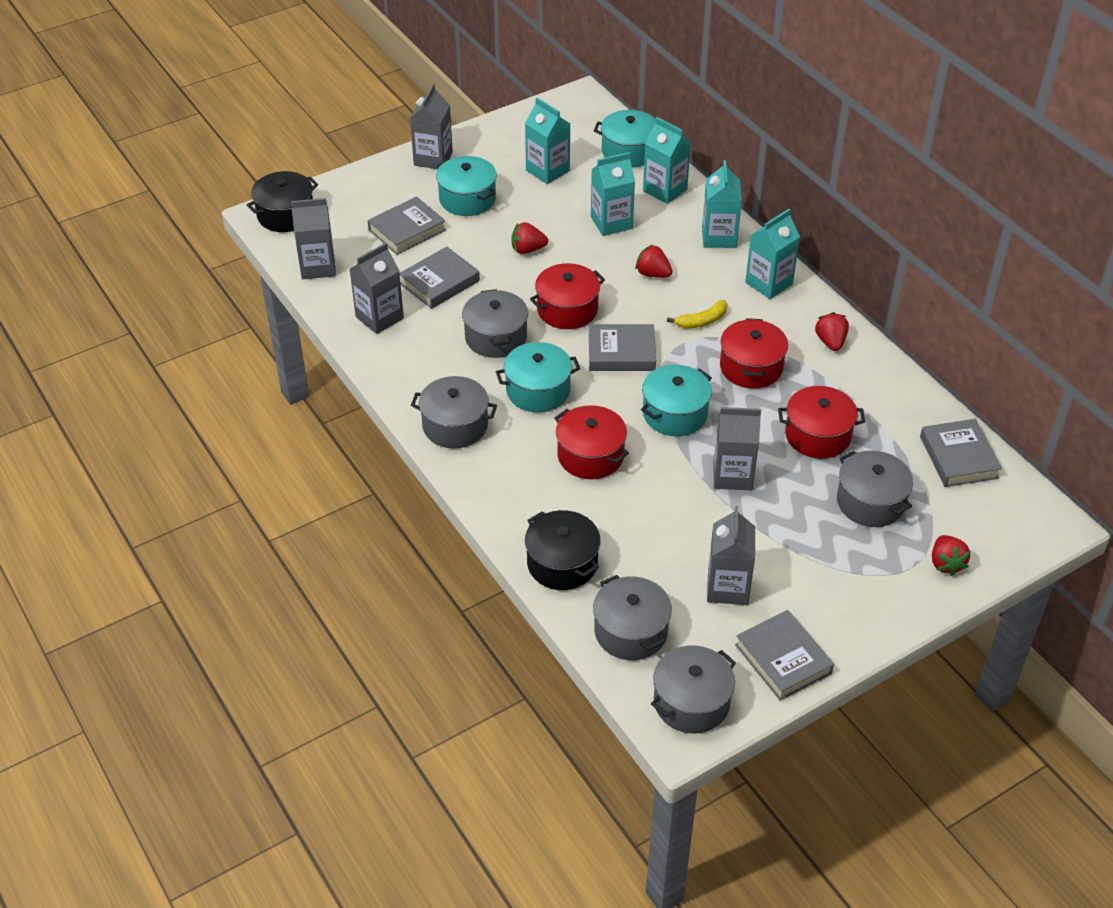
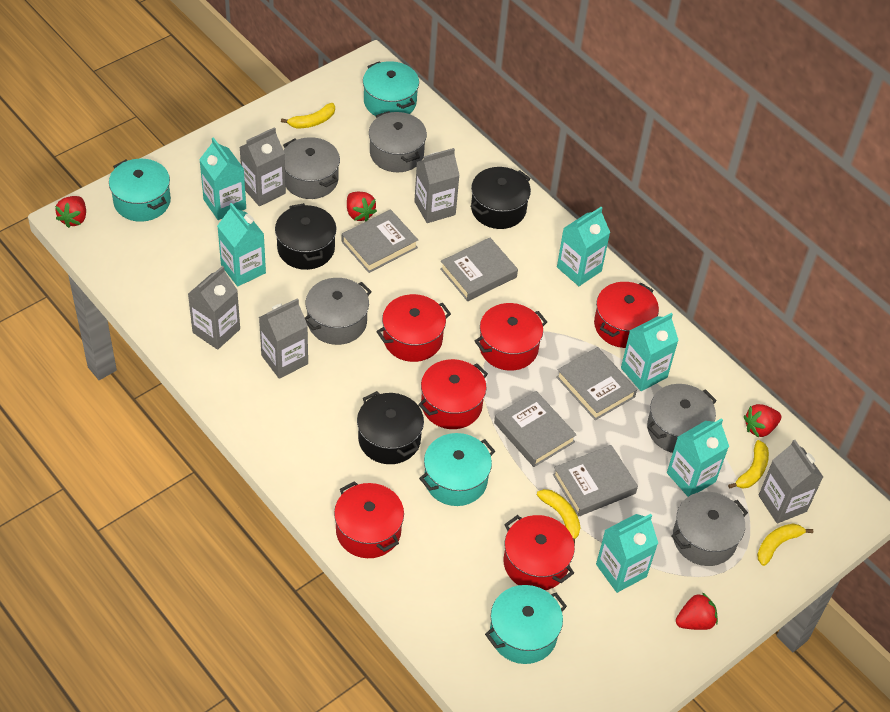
black pot: 2 -> 3
red pot: 4 -> 6
turquoise carton: 5 -> 6
yellow banana: 1 -> 4

